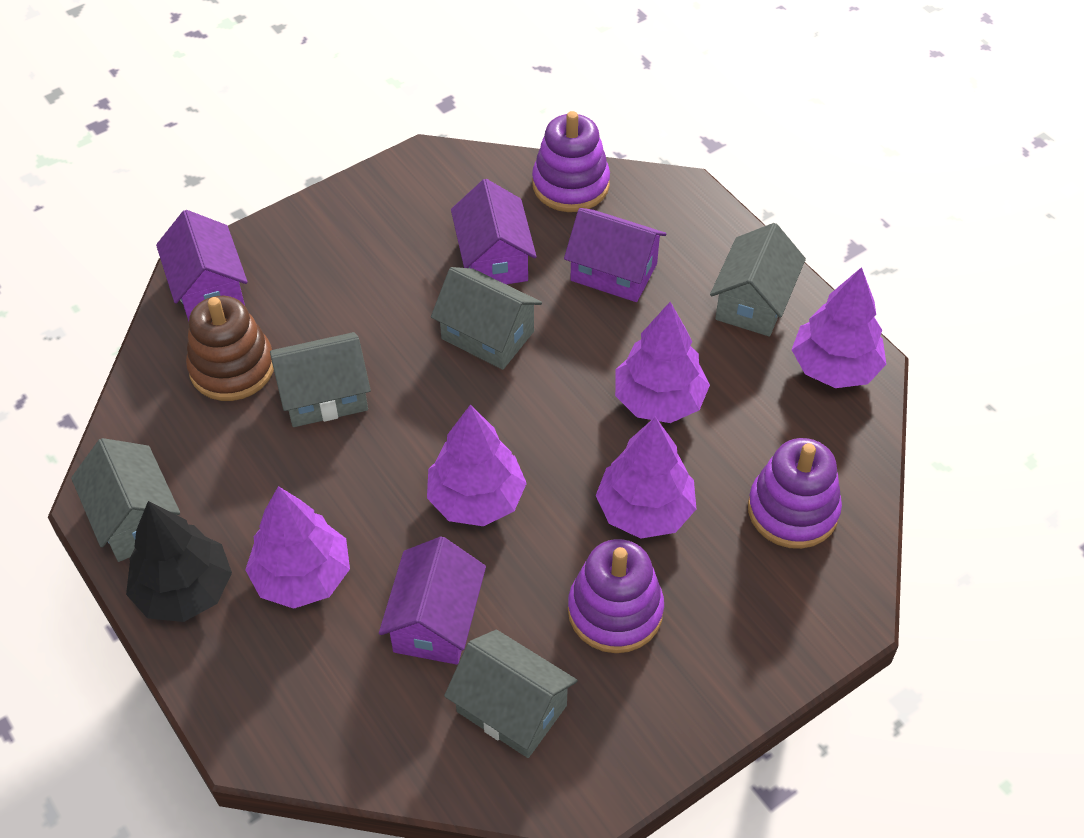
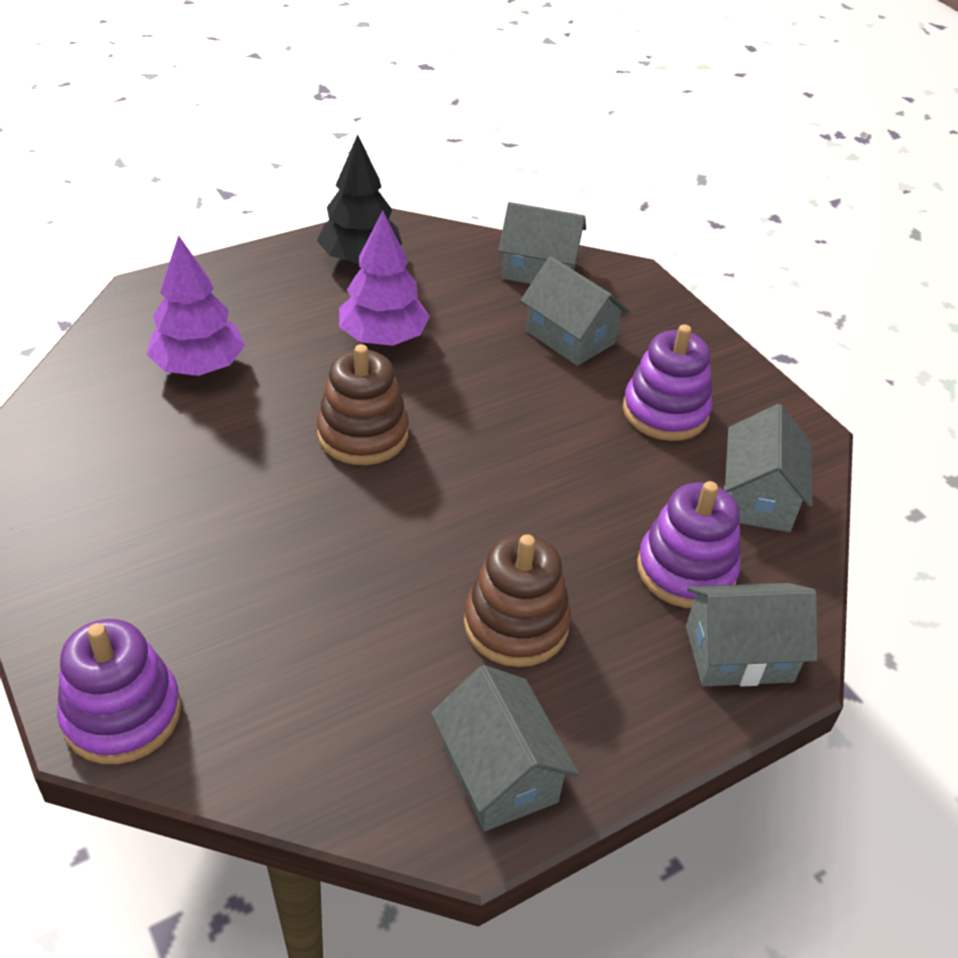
brown stacking toy: 1 -> 2
purple house: 4 -> 0
purple tree: 5 -> 2

